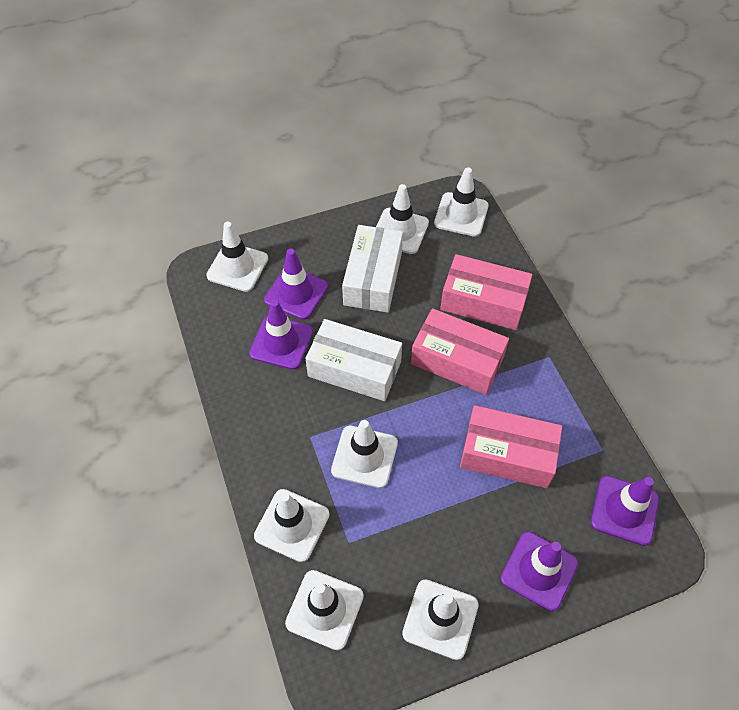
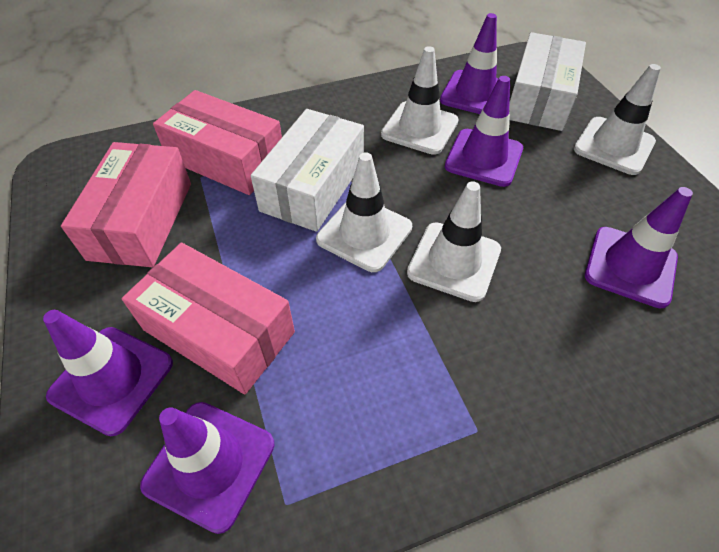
purple traffic cone: 4 -> 5
white traffic cone: 7 -> 4

